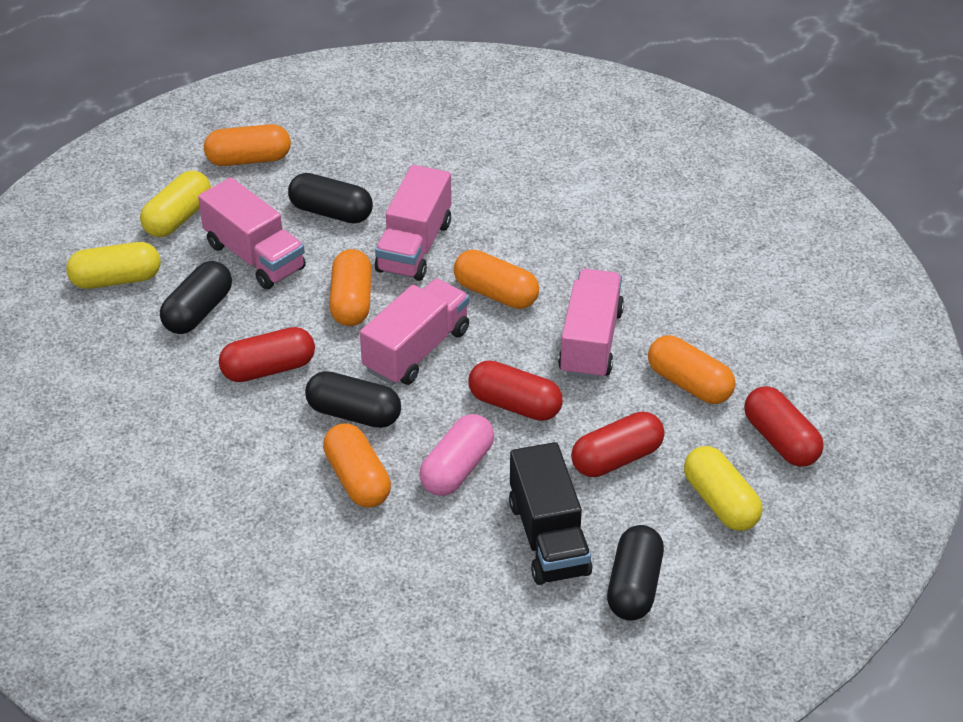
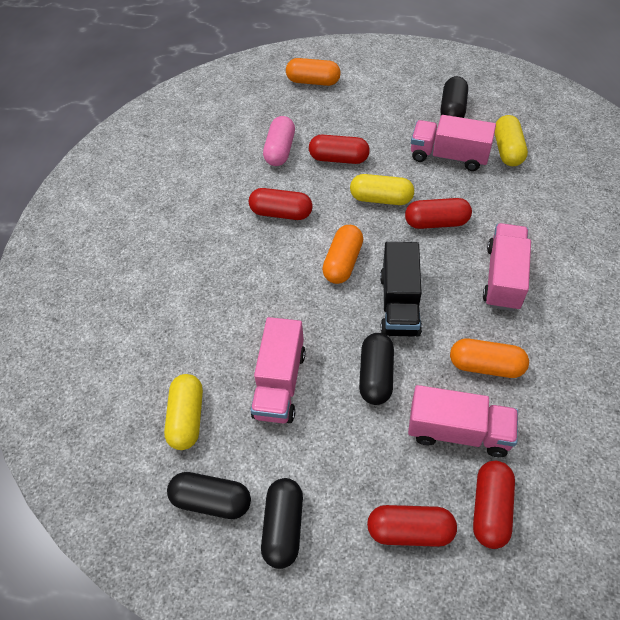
orange capsule: 5 -> 3
red capsule: 4 -> 5

